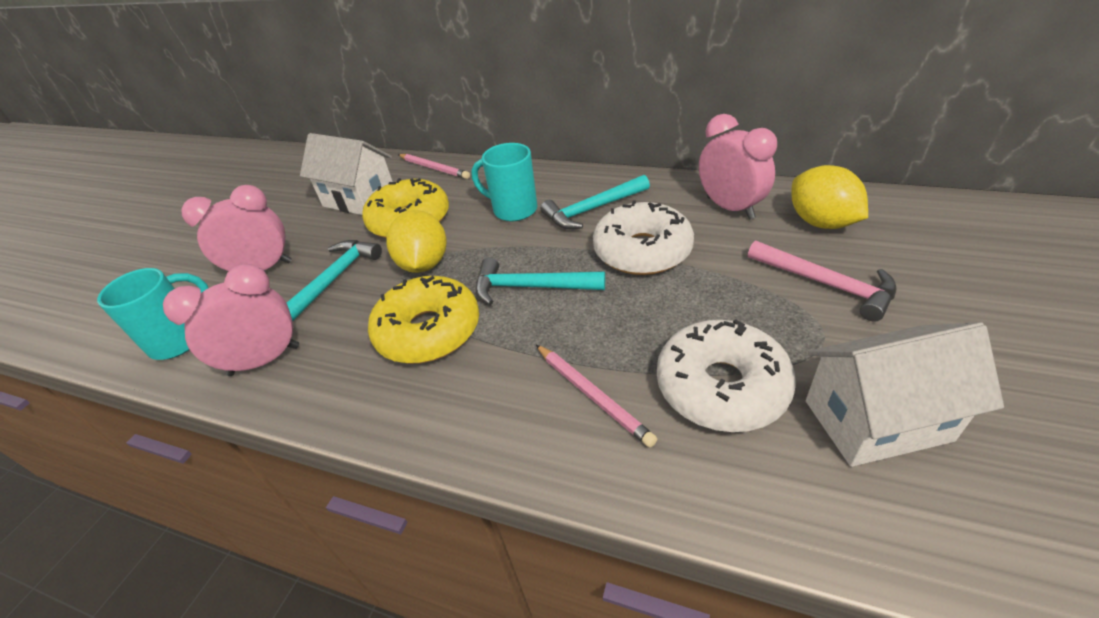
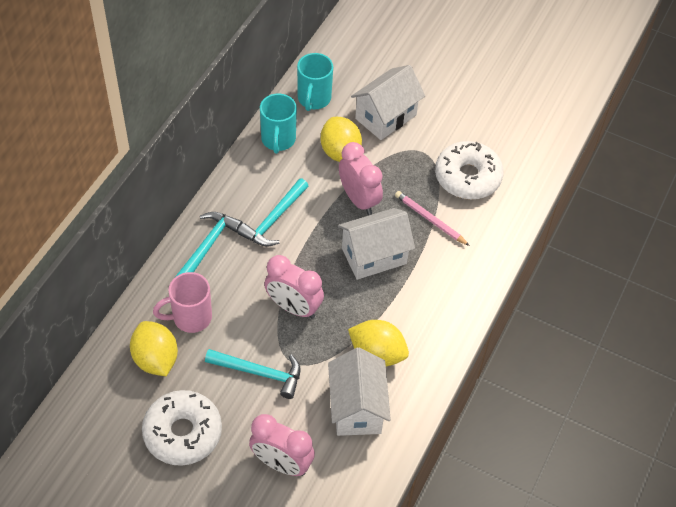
pink hammer: 1 -> 0
pink mug: 0 -> 1
pink pencil: 2 -> 1
white house: 2 -> 3
yellow donut: 2 -> 0
yellow lemon: 2 -> 3

